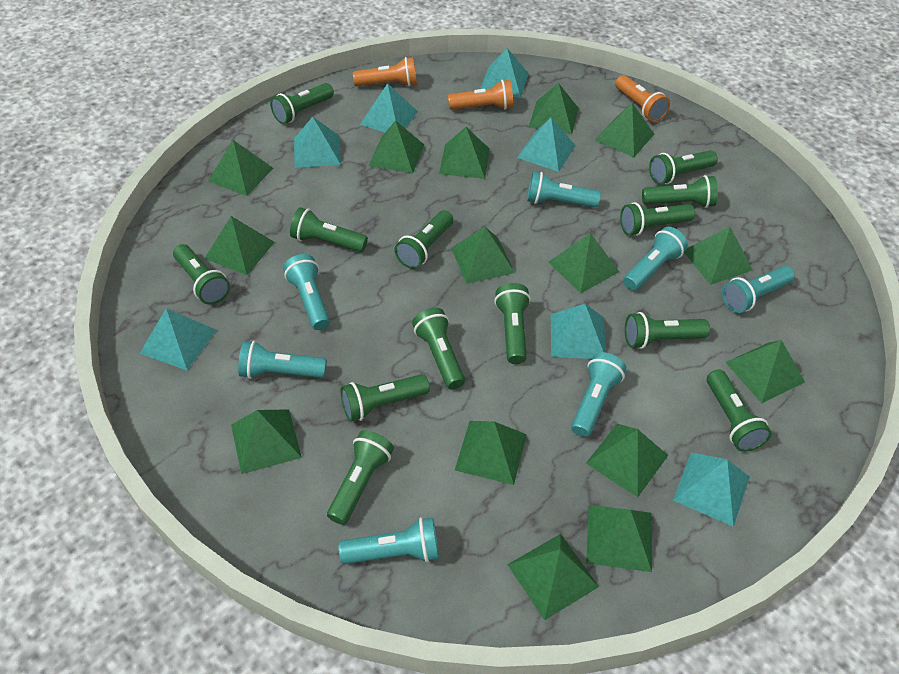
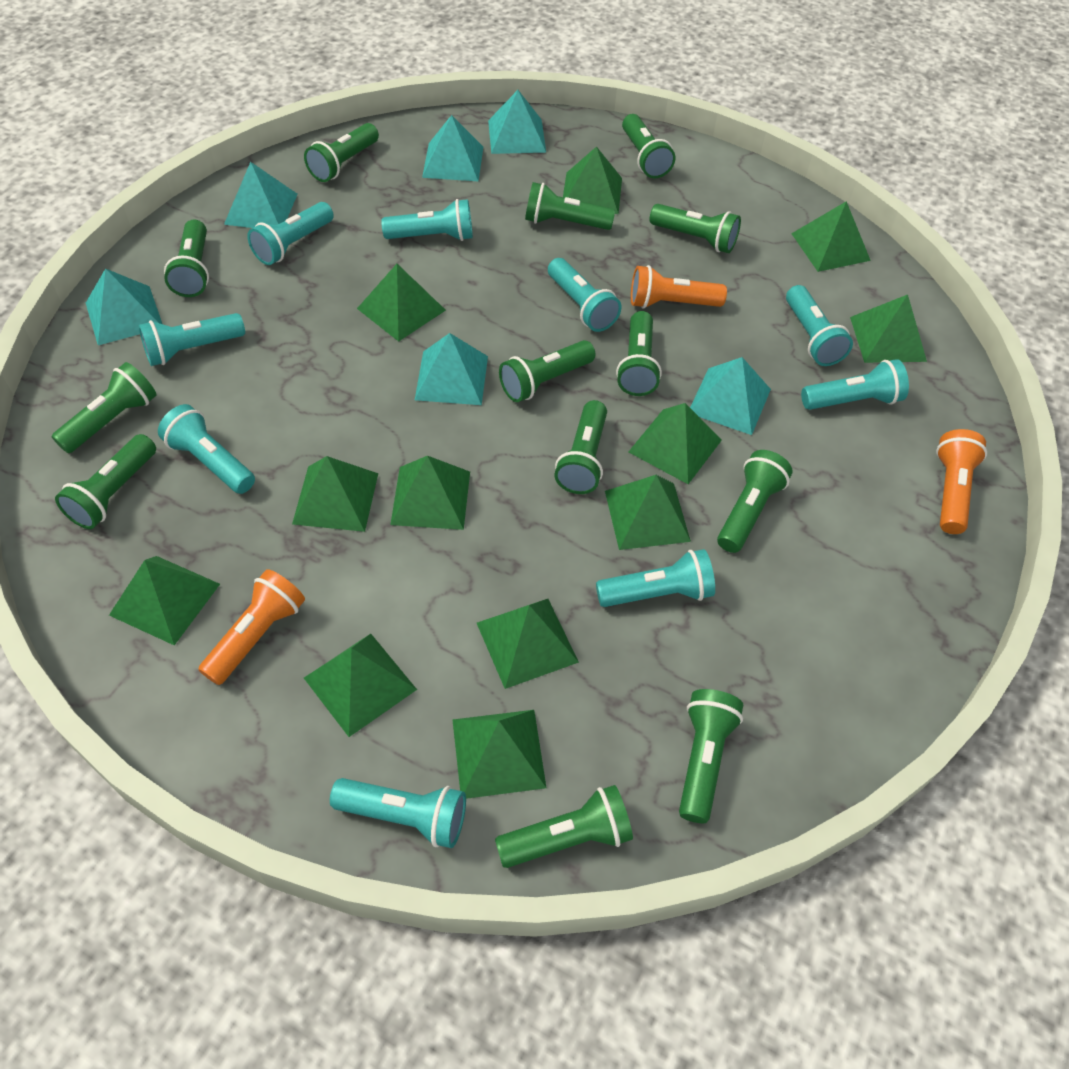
green pyramid: 15 -> 12
turquoise flashlight: 7 -> 9
turquoise pyramid: 7 -> 6

